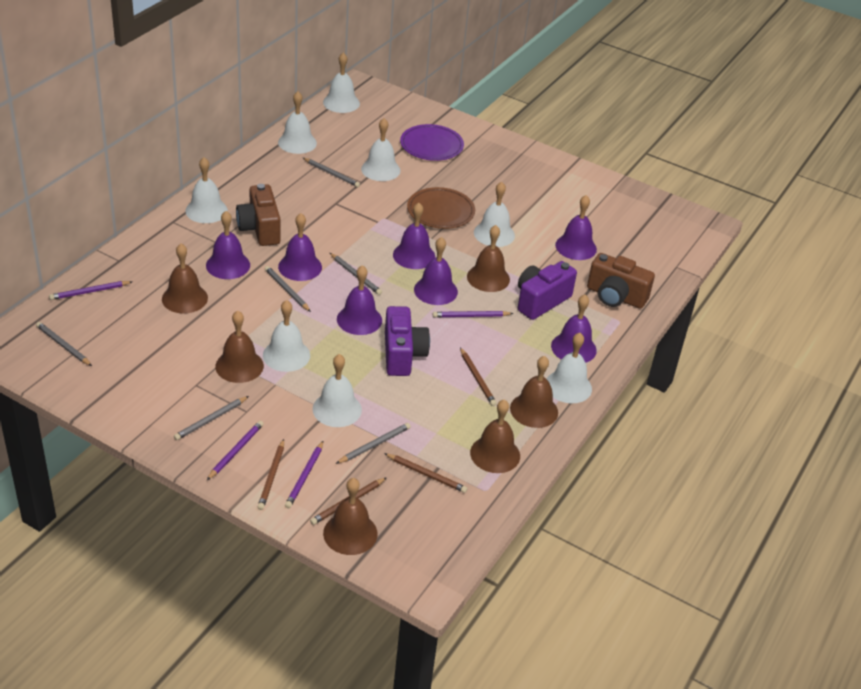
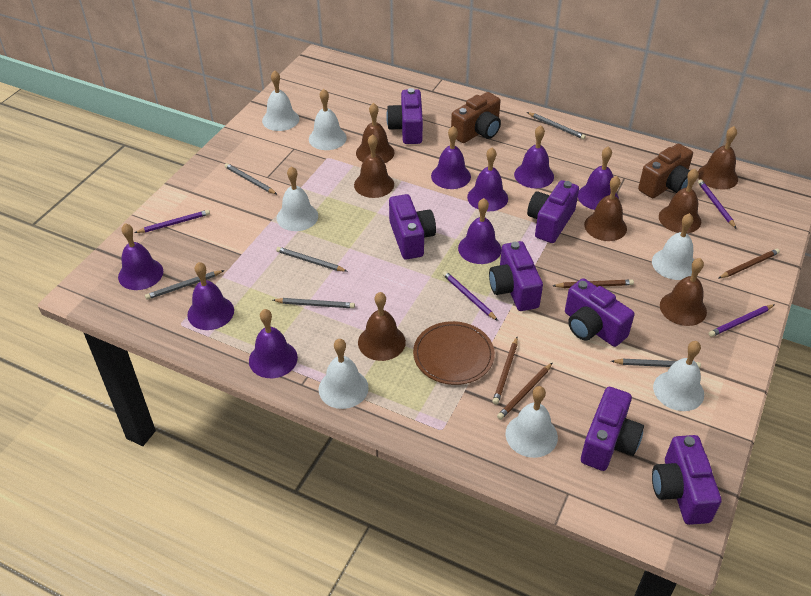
brown bell: 6 -> 7
purple bell: 7 -> 8
purple camera: 2 -> 7
purple plate: 1 -> 0
white bell: 8 -> 7

